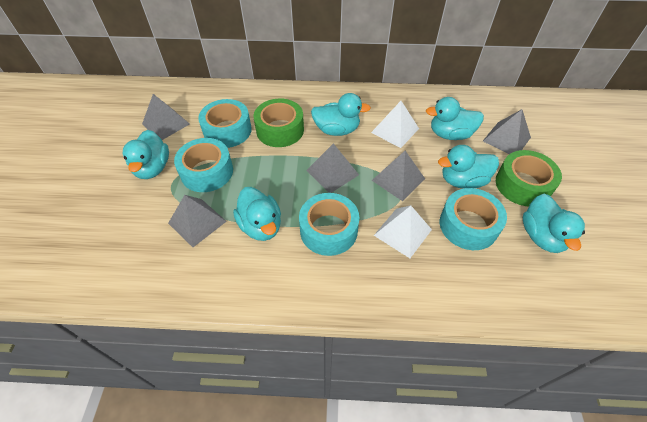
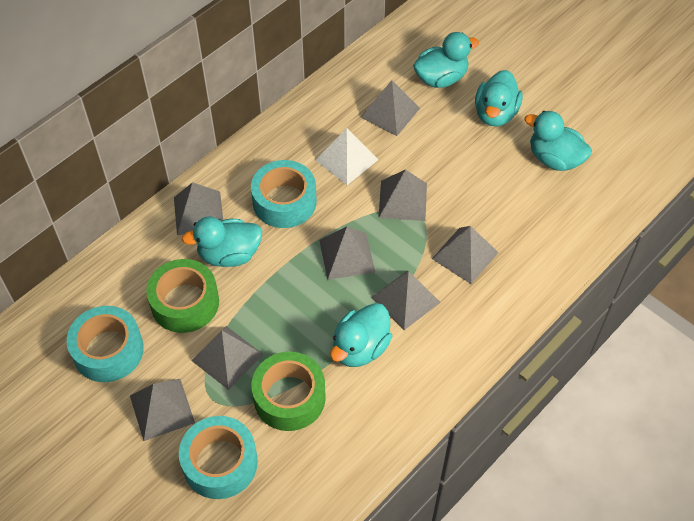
grey pyramid: 5 -> 8
turquoise duck: 6 -> 5
turquoise tape: 4 -> 3
white pyramid: 2 -> 1

